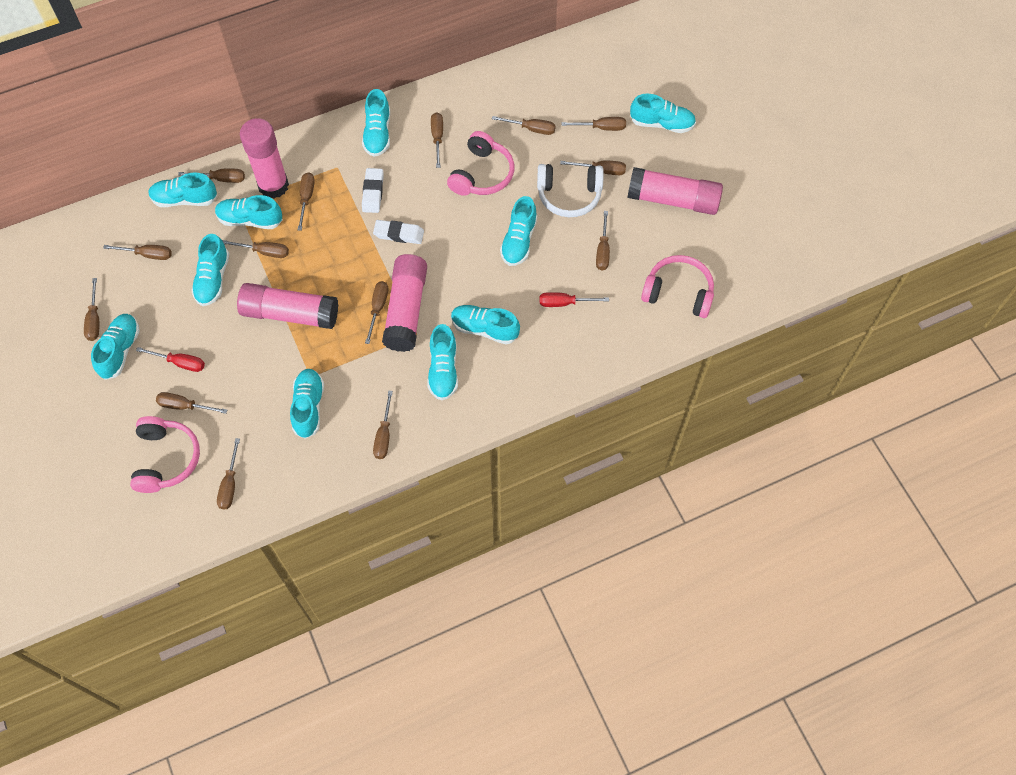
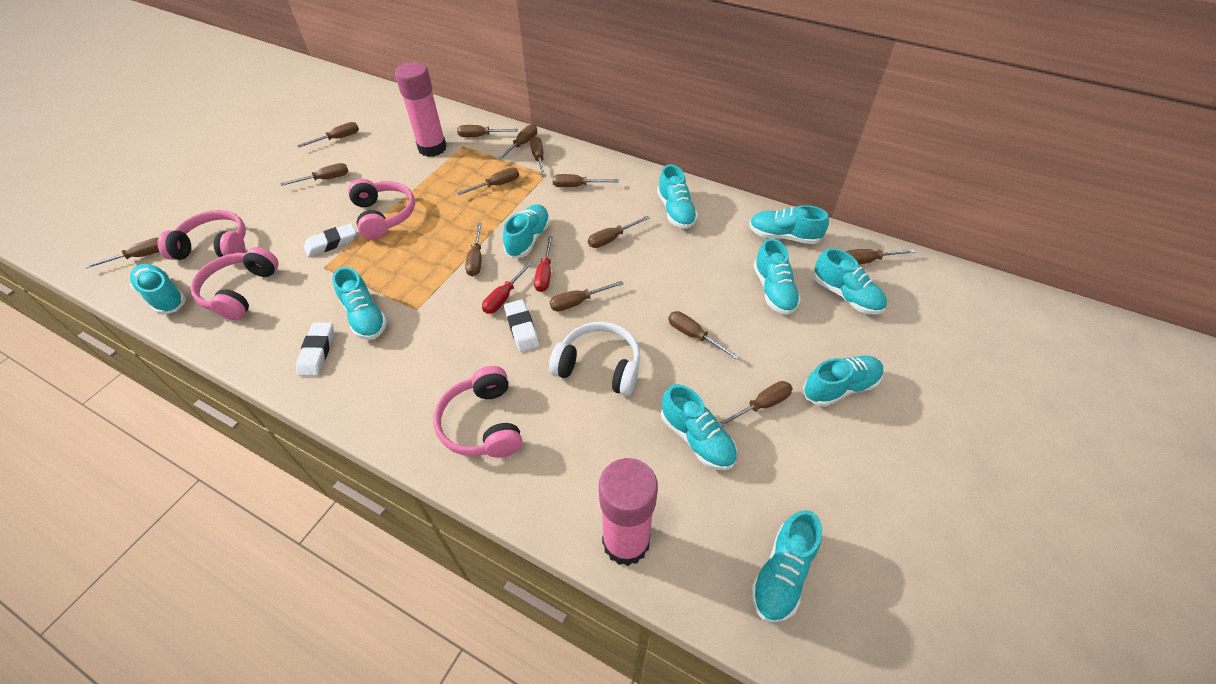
pink glue stick: 4 -> 2
pink headphones: 3 -> 4
white eraser: 2 -> 3

